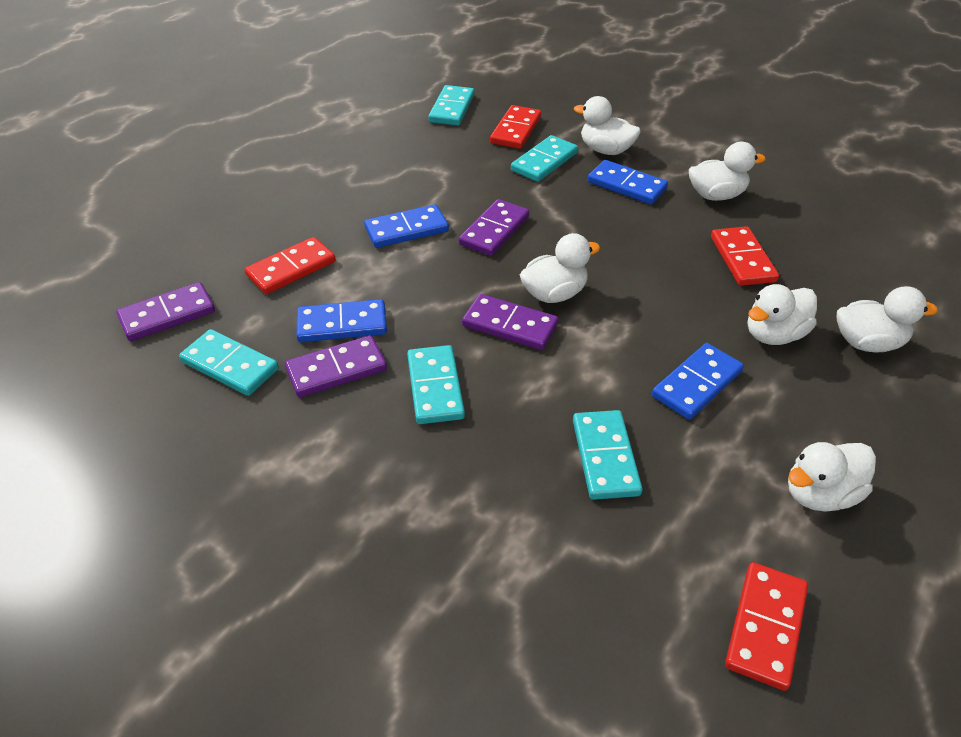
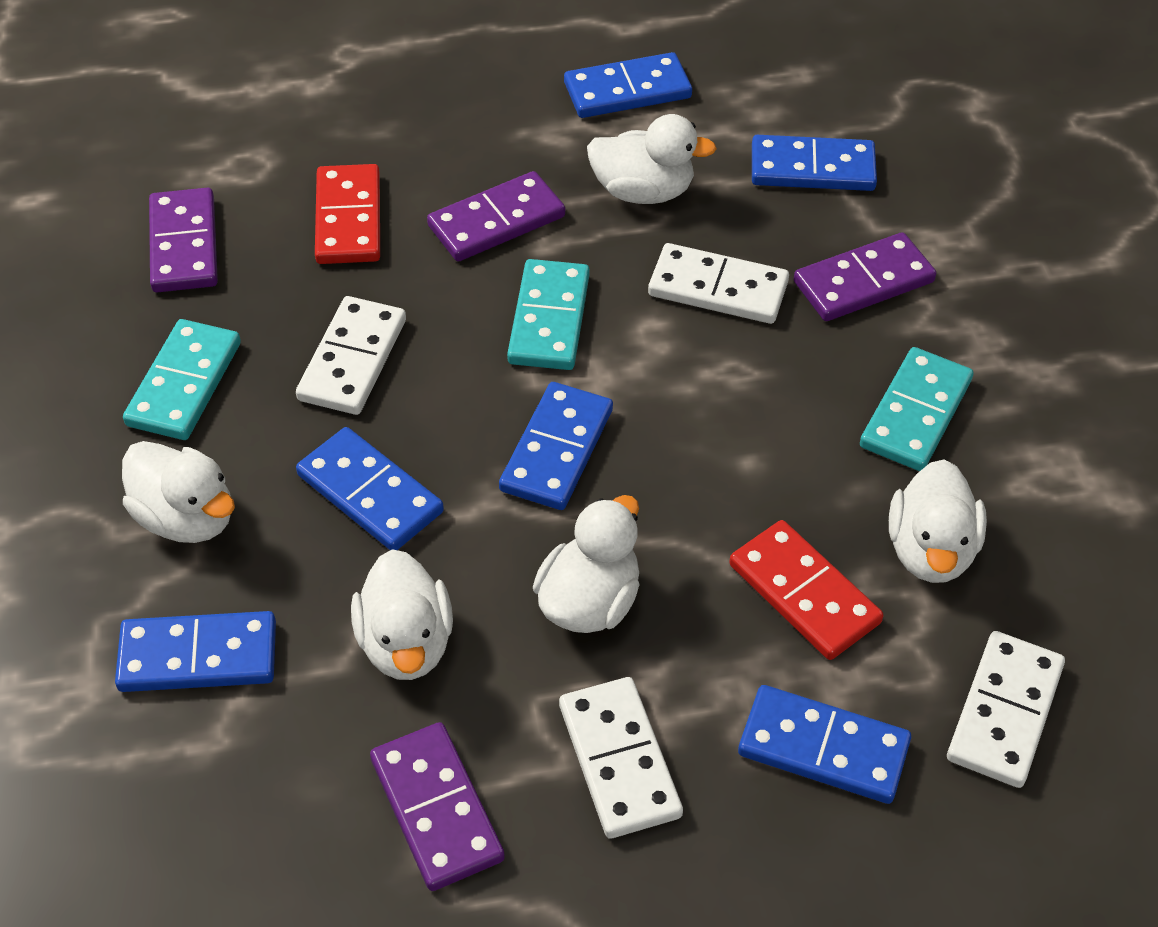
blue domino: 4 -> 6
red domino: 4 -> 2
turquoise domino: 5 -> 3
white domino: 0 -> 4
white duck: 6 -> 5

